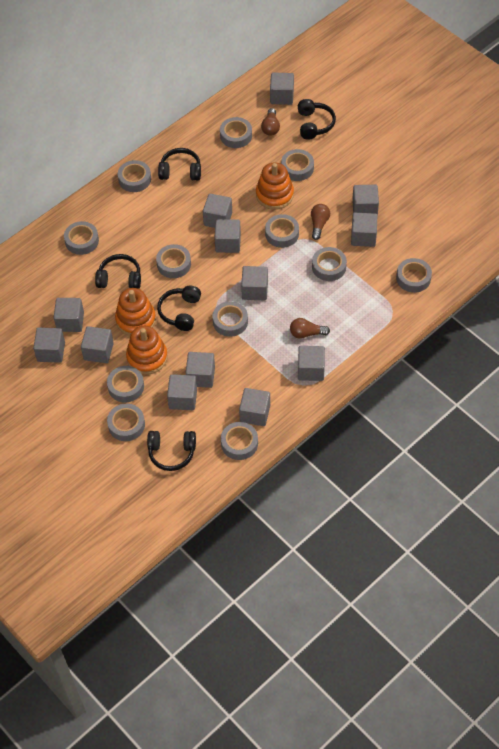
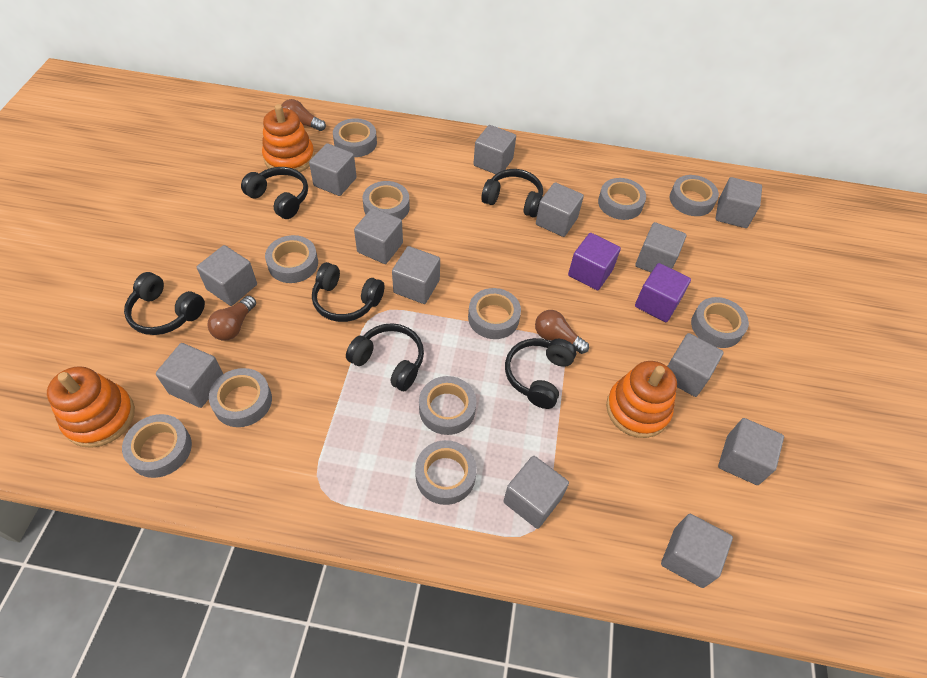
black headphones: 5 -> 6
grey tape: 12 -> 11
purple cube: 0 -> 2

